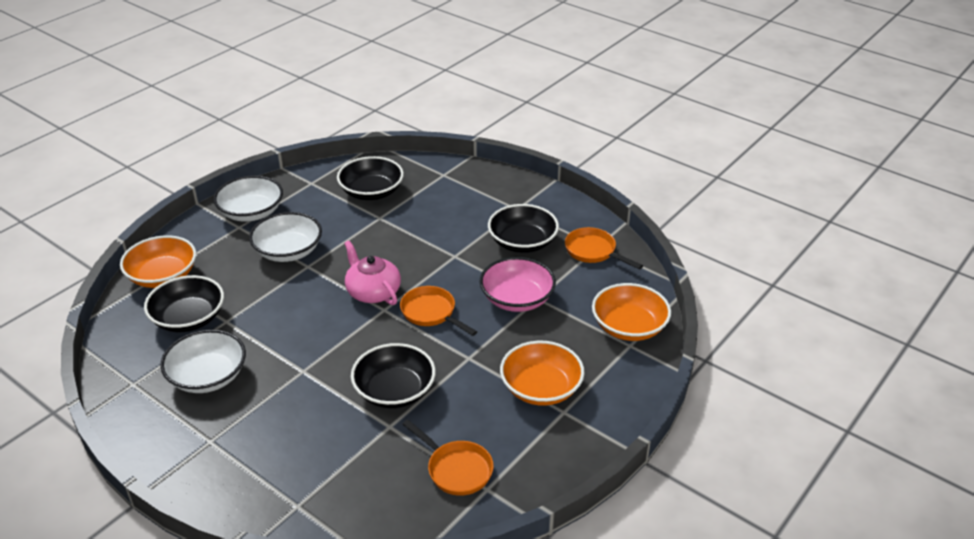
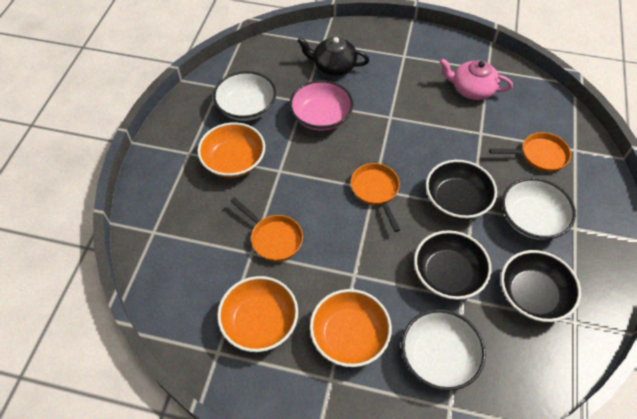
black bowl: 4 -> 3
black teapot: 0 -> 1

